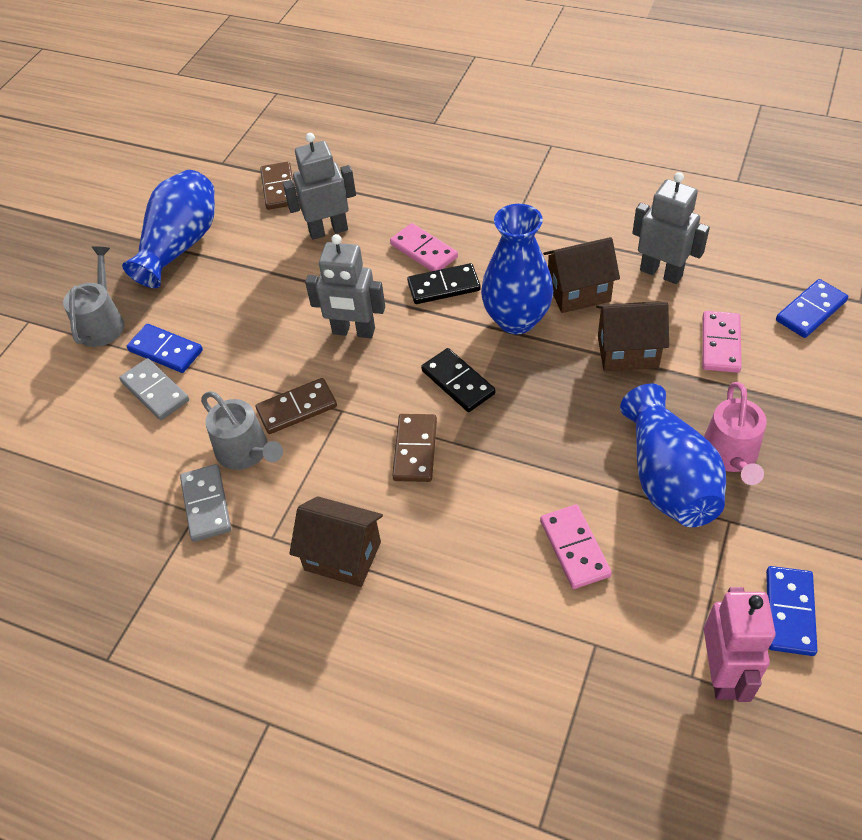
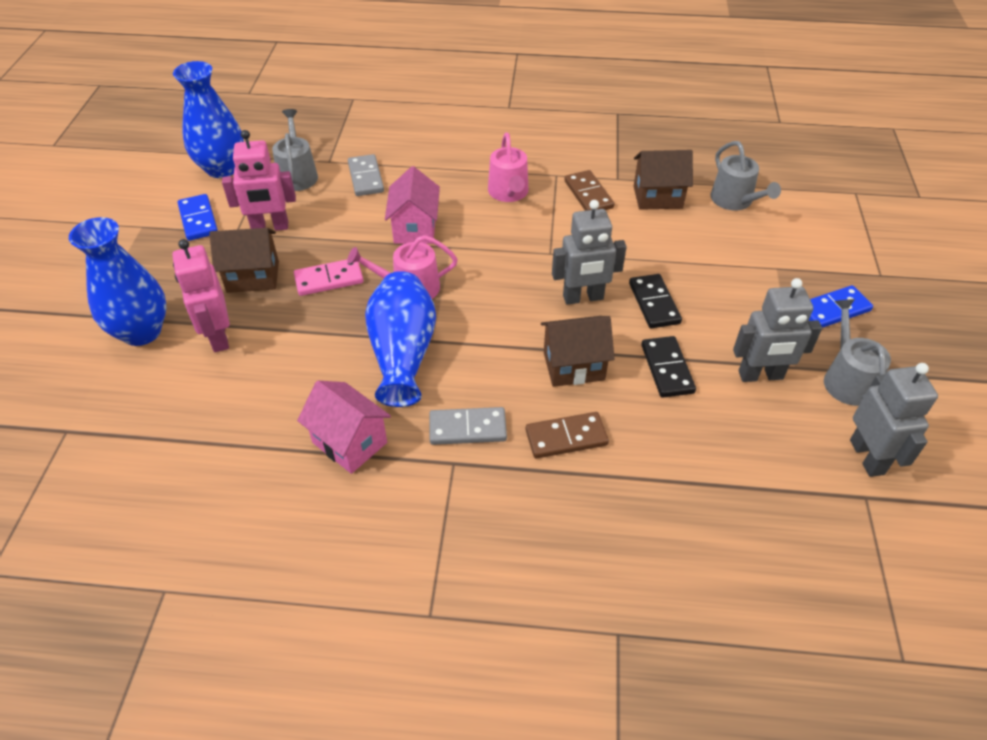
blue domino: 3 -> 2
brown domino: 3 -> 2
grey watering can: 2 -> 3
pink domino: 3 -> 1
pink house: 0 -> 2
pink robot: 1 -> 2
pink watering can: 1 -> 2

